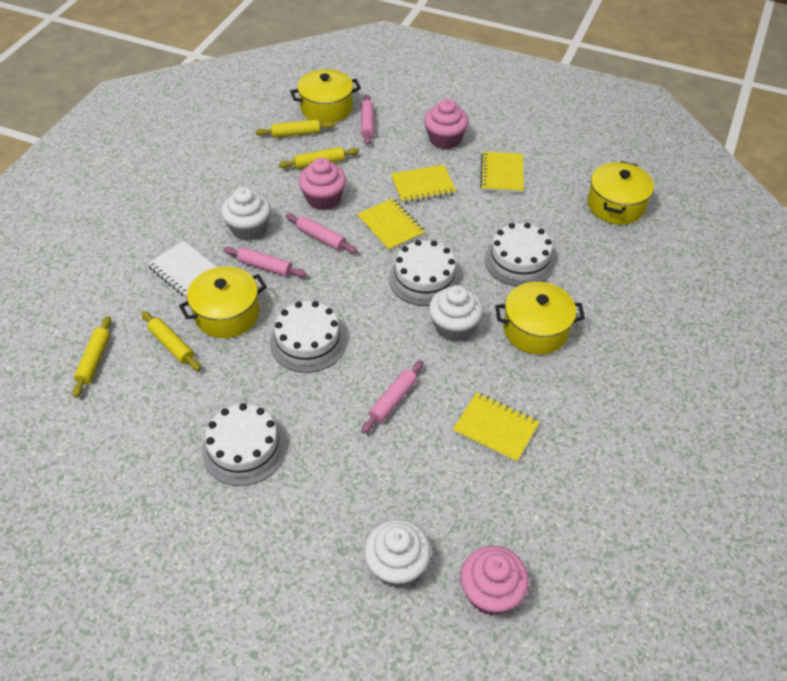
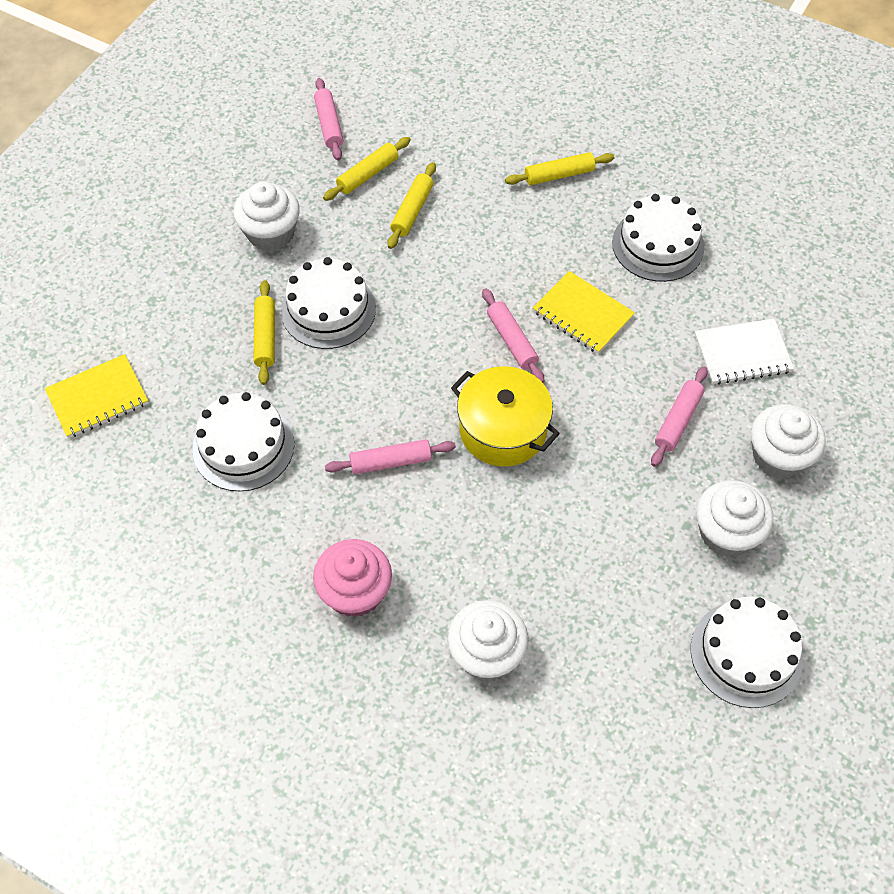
pink cupcake: 3 -> 1
white cupcake: 3 -> 4
yellow notebook: 4 -> 2
yellow pot: 4 -> 1

